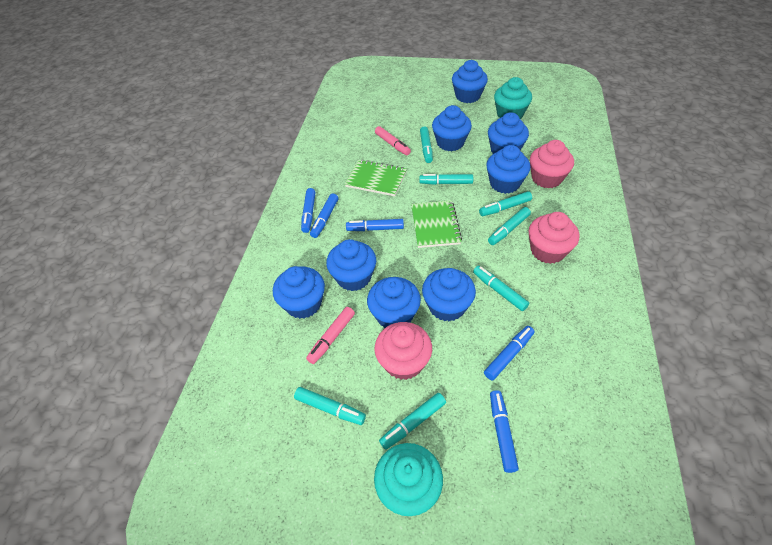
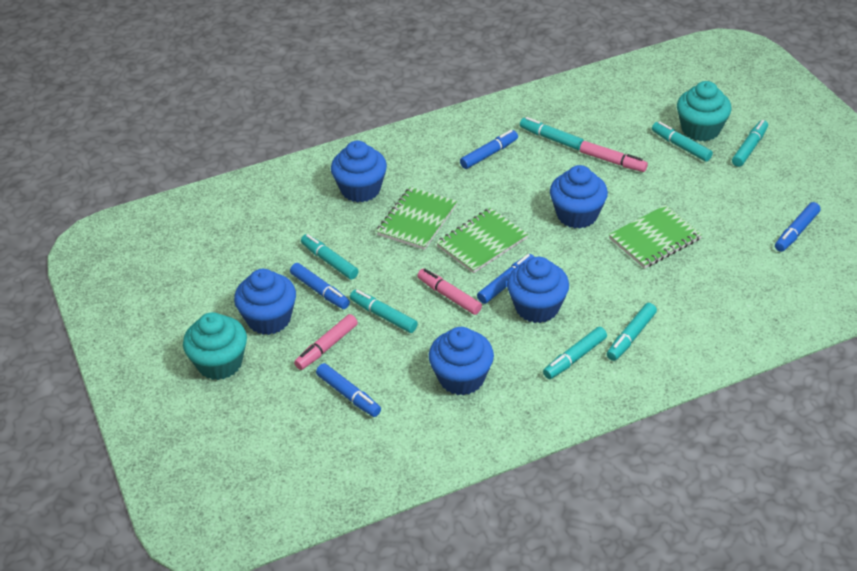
blue cupcake: 8 -> 5
green notebook: 2 -> 3
pink cupcake: 3 -> 0
pink marker: 2 -> 3

